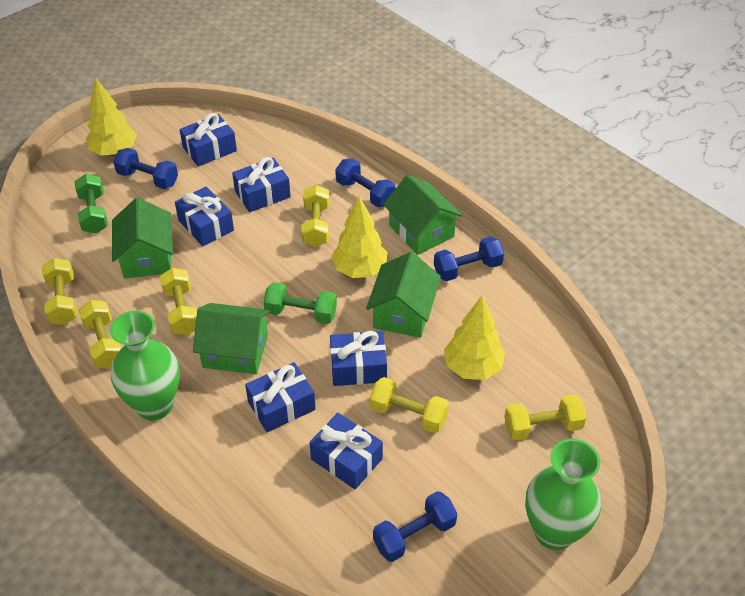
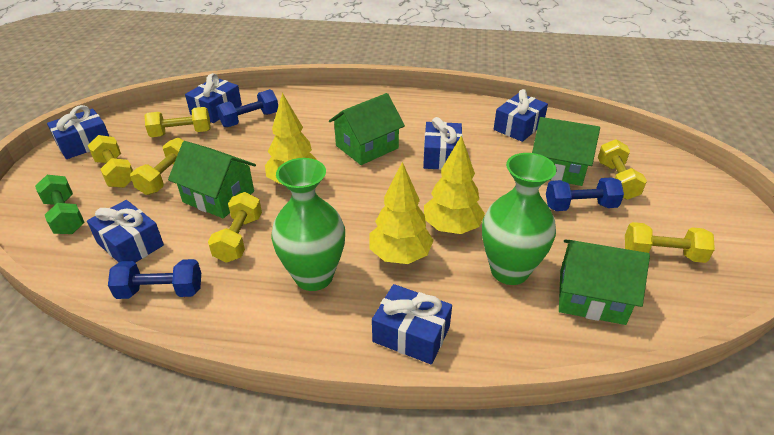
blue dumbbell: 4 -> 3
green dumbbell: 2 -> 1

